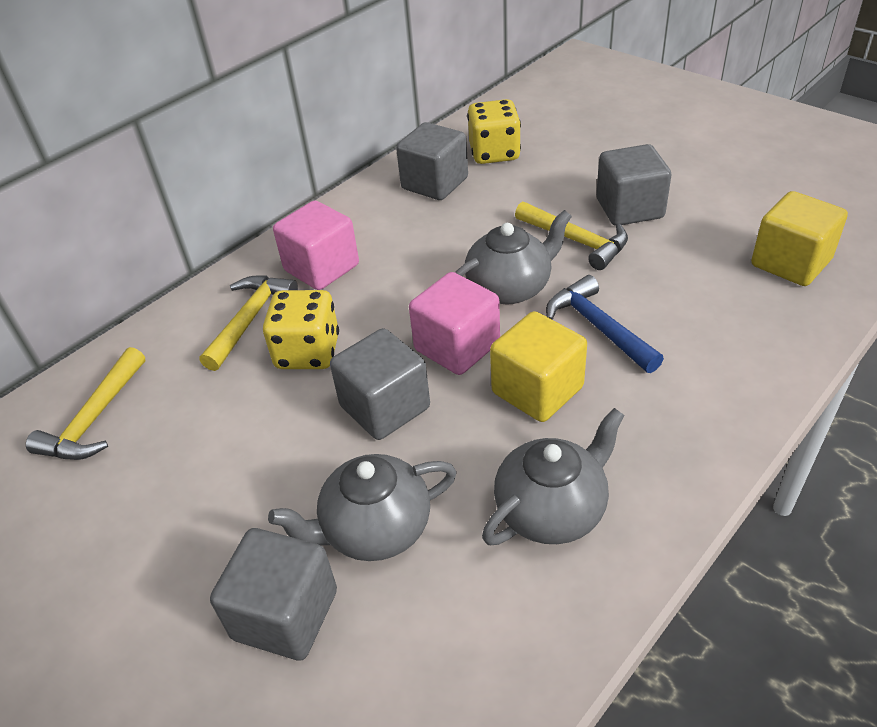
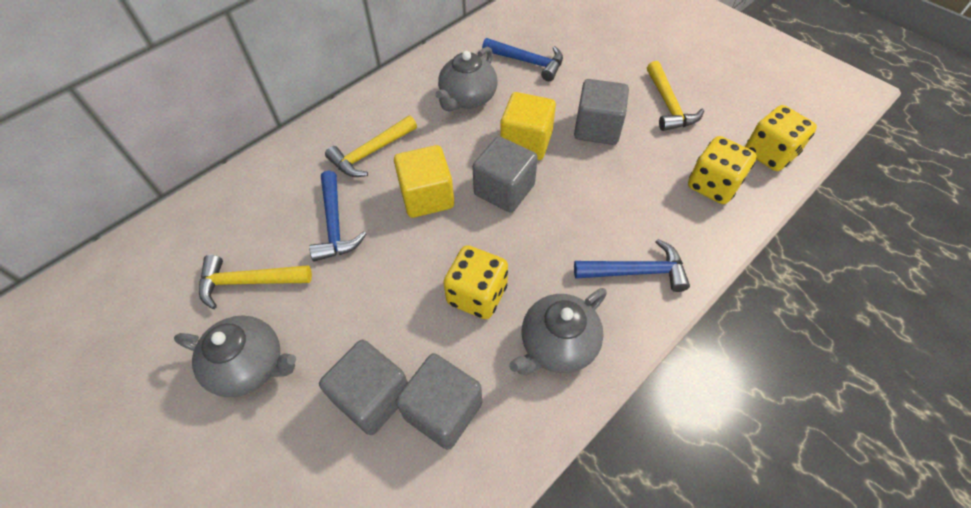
blue hammer: 1 -> 3
pink cube: 2 -> 0
yellow dice: 2 -> 3

